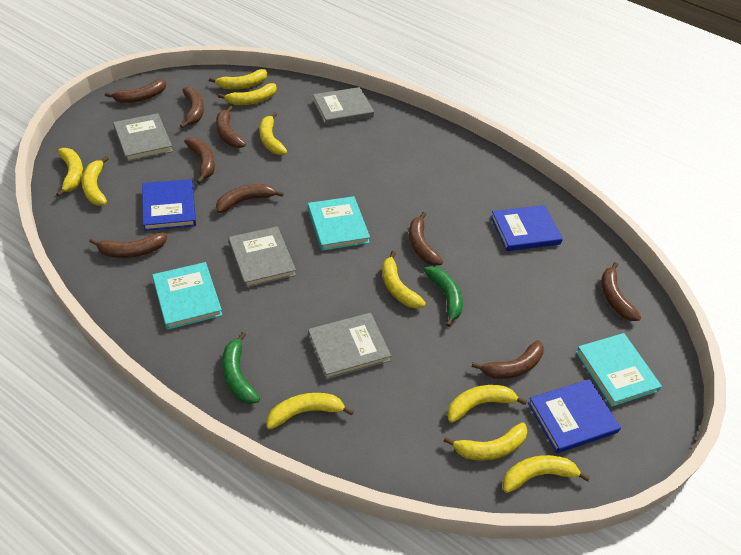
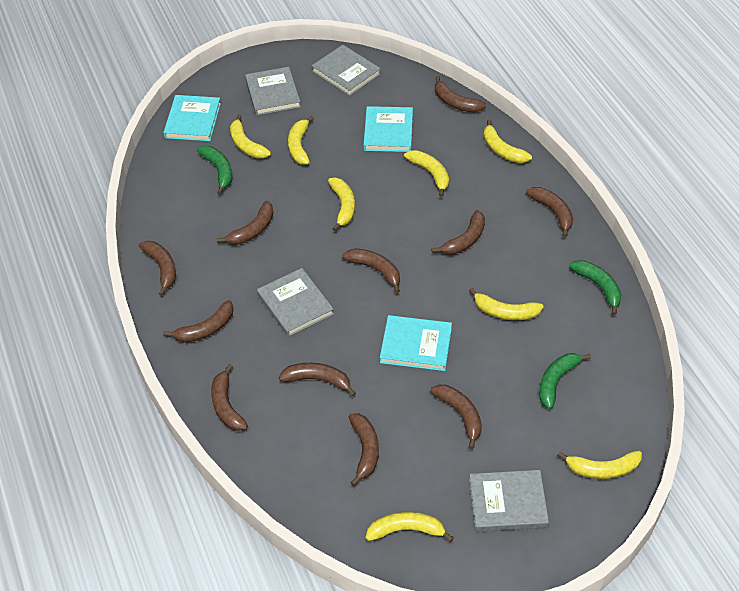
blue book: 3 -> 0
brown banana: 9 -> 11
green banana: 2 -> 3
yellow banana: 10 -> 8

